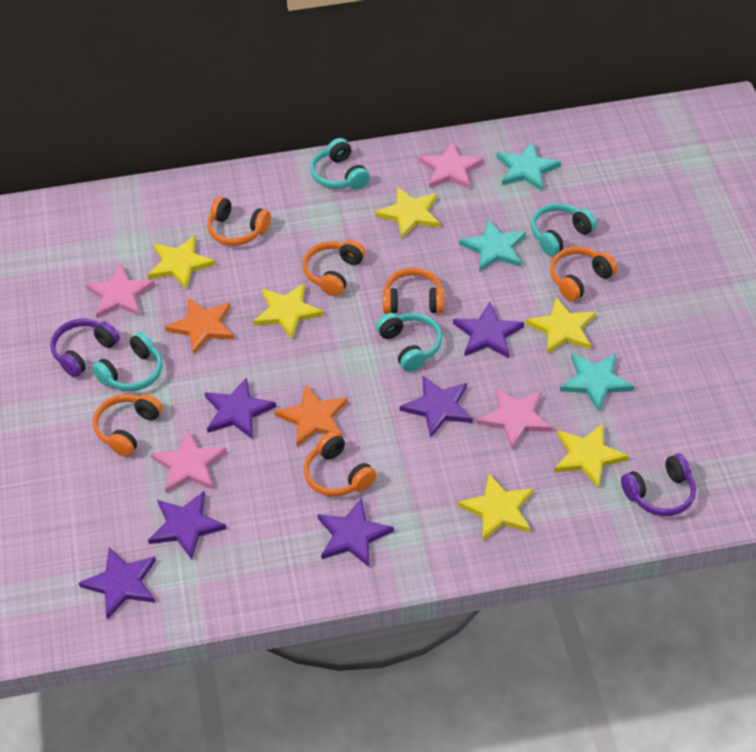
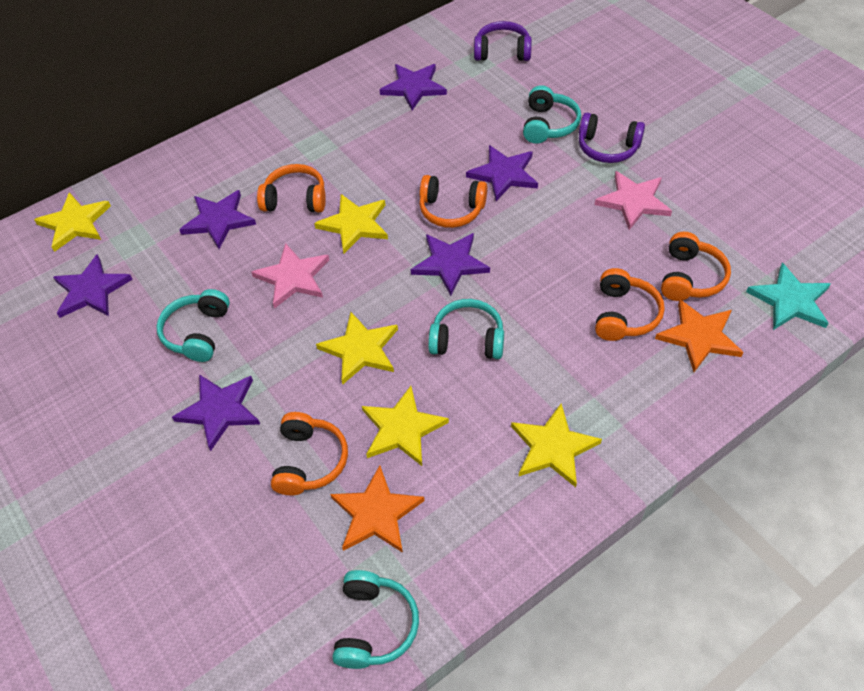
orange headphones: 6 -> 5
pink star: 4 -> 2
turquoise star: 3 -> 1
yellow star: 6 -> 5

